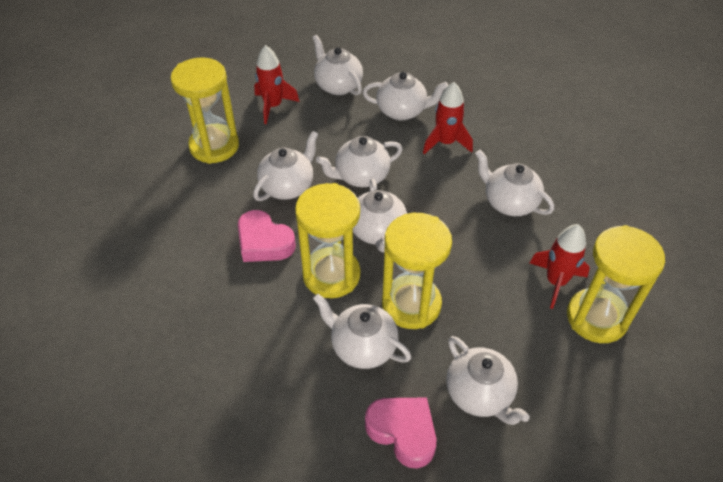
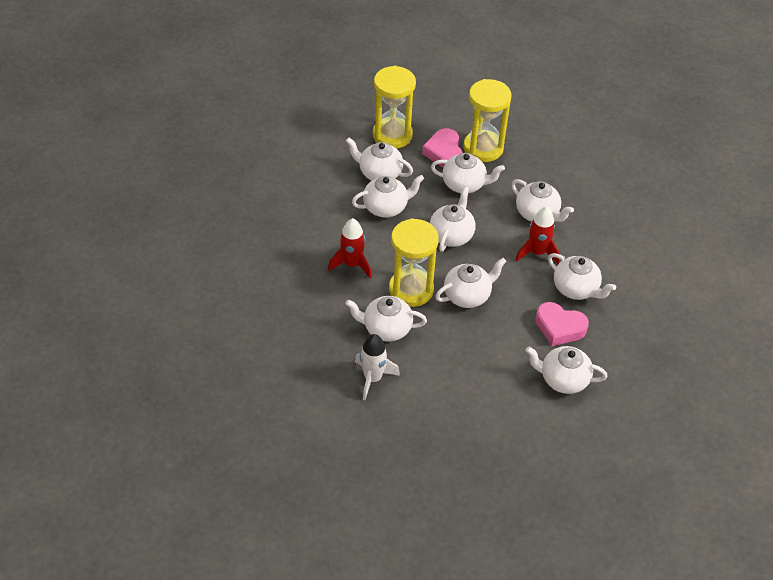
red rocket: 3 -> 2
white rocket: 0 -> 1
white teapot: 8 -> 9
yellow hourglass: 4 -> 3

